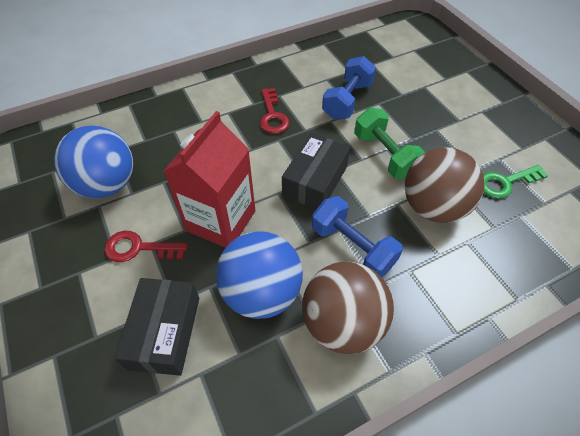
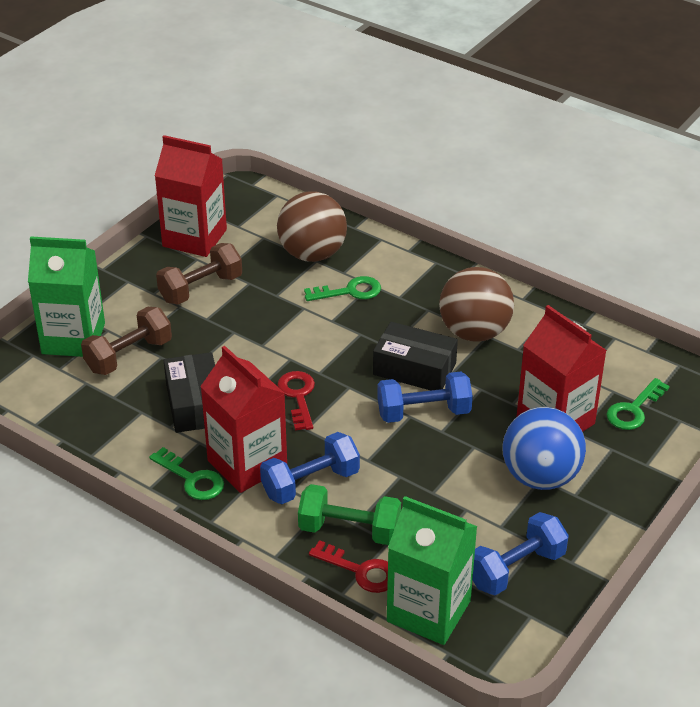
blue ball: 2 -> 1
blue dumbbell: 2 -> 3
brown dumbbell: 0 -> 2
green carton: 0 -> 2
green key: 1 -> 3
red carton: 1 -> 3

